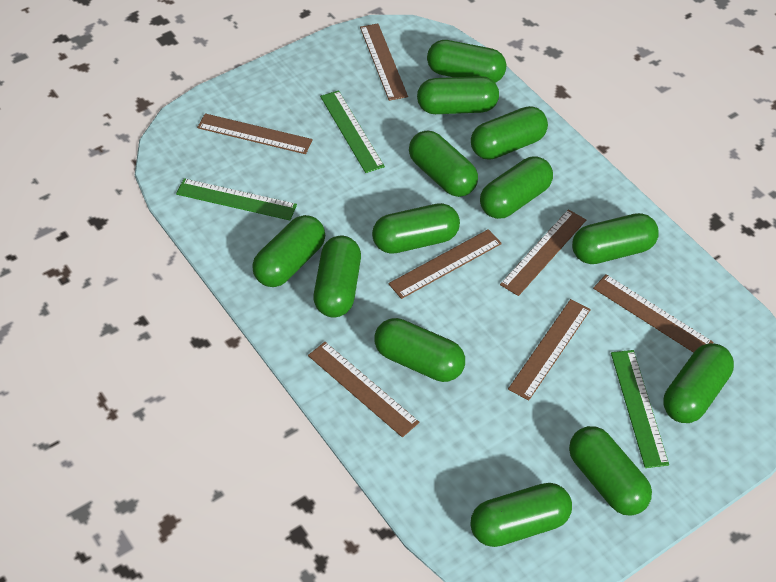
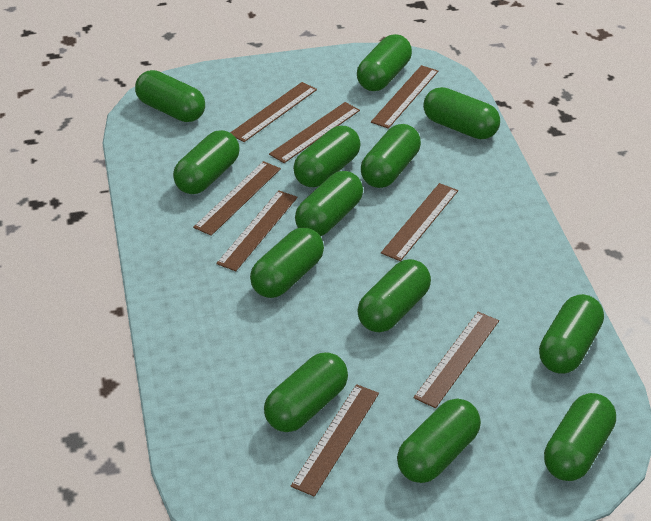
brown ruler: 7 -> 8
green ruler: 3 -> 0

